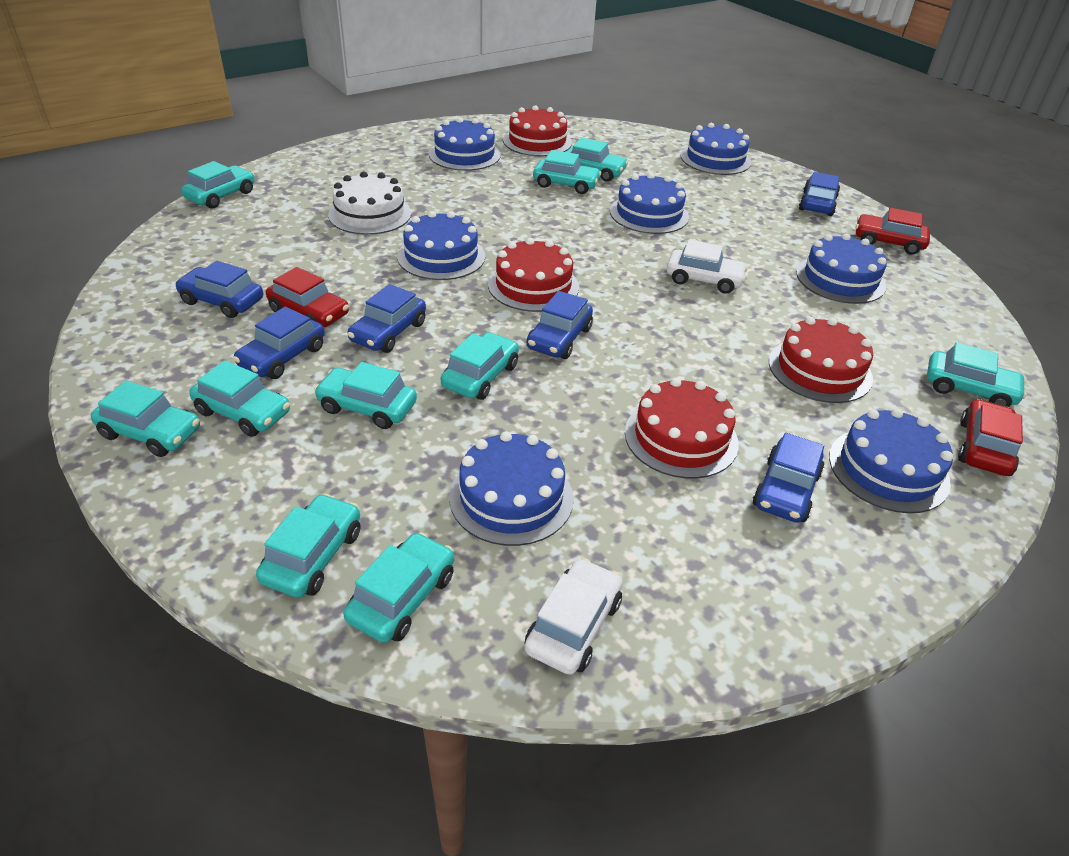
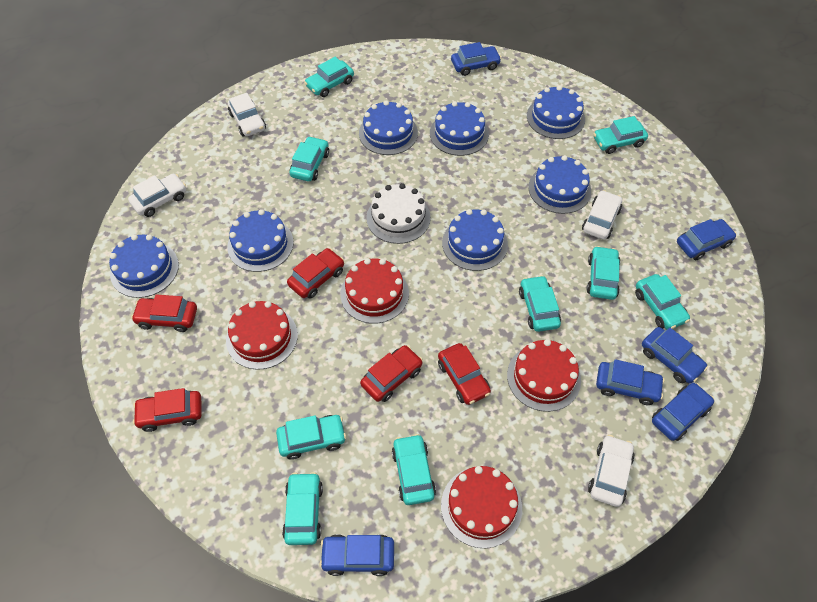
red car: 3 -> 5
turquoise car: 10 -> 9
white car: 2 -> 4

